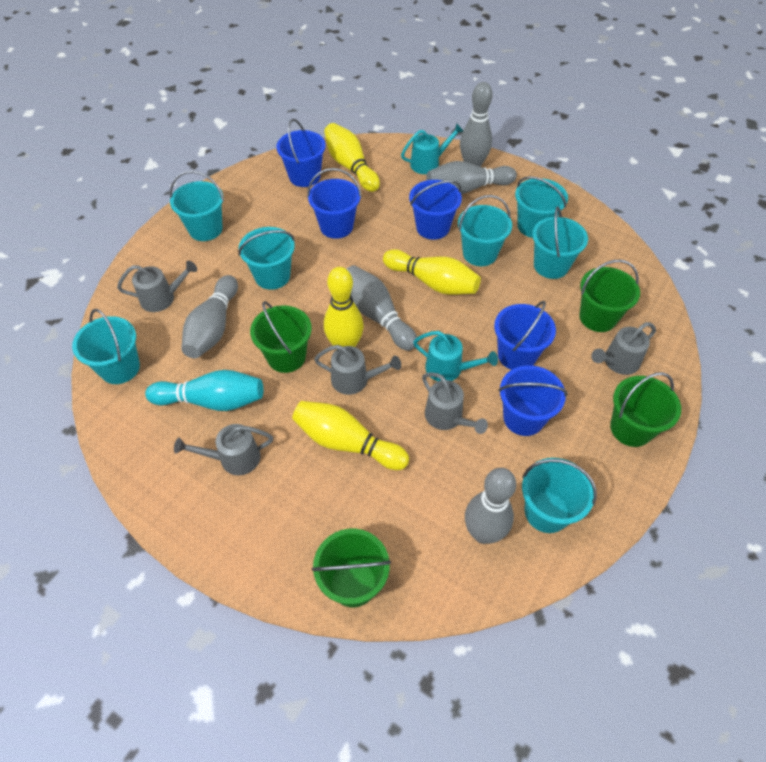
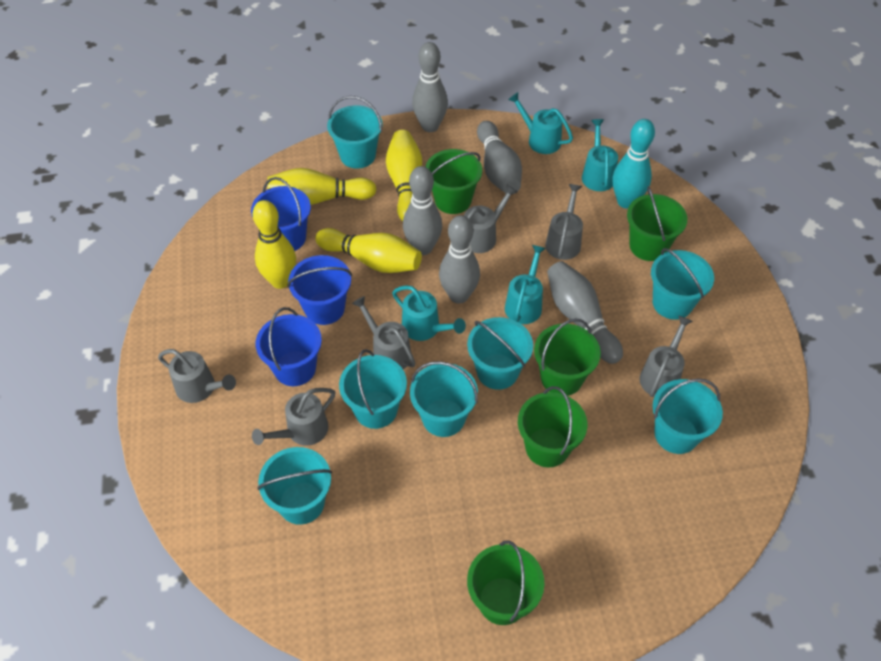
blue bucket: 5 -> 3
green bucket: 4 -> 5
grey watering can: 5 -> 6
turquoise watering can: 2 -> 4

